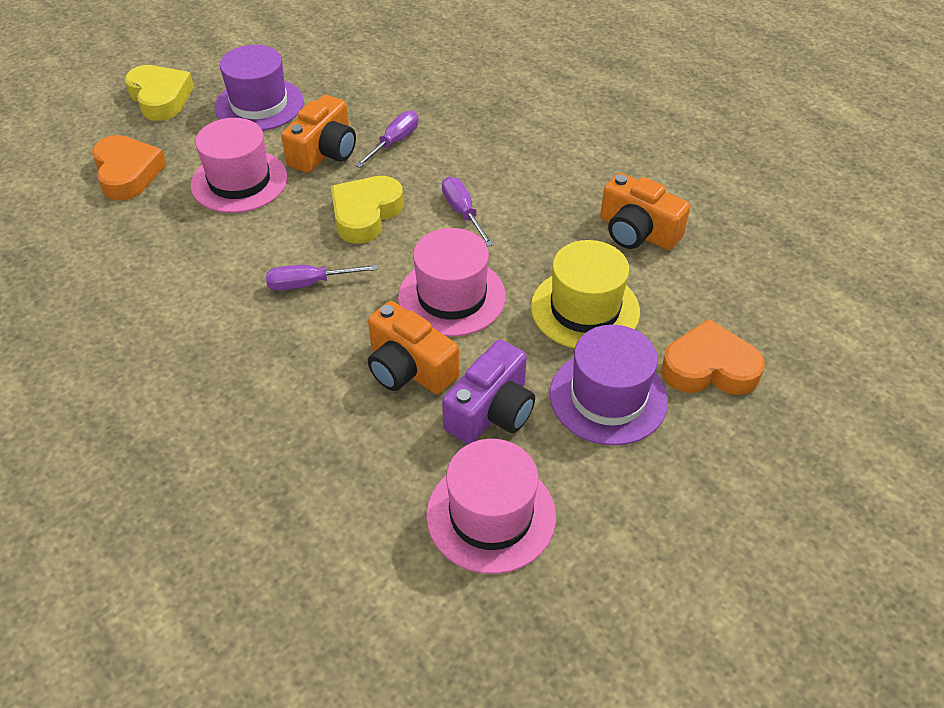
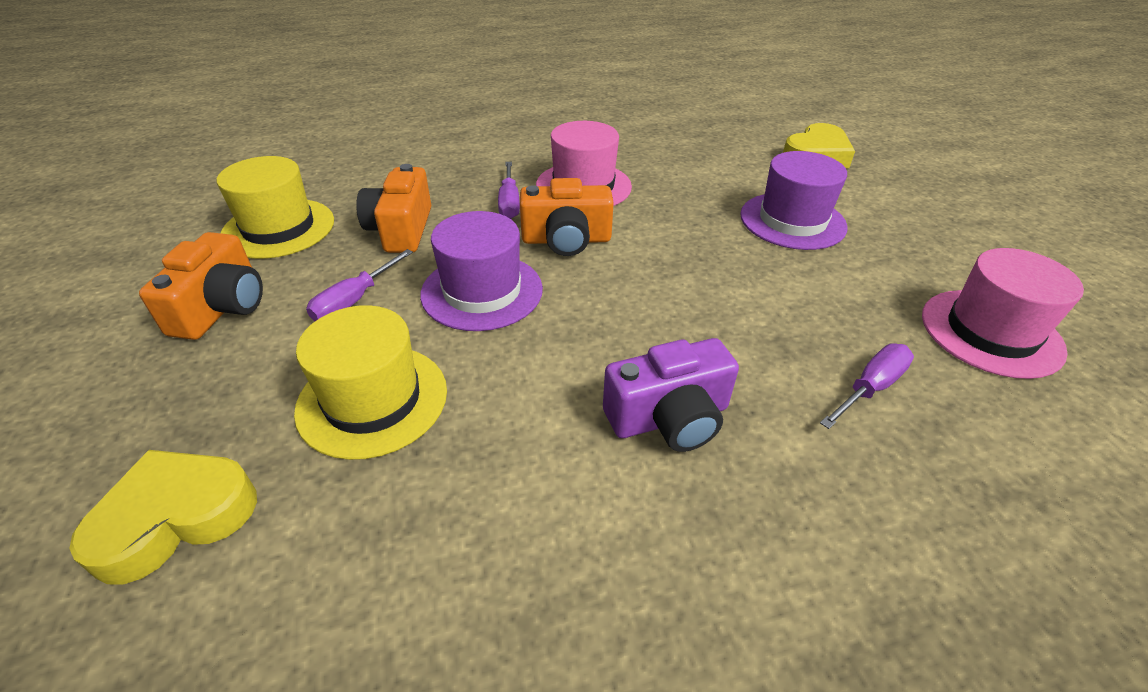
orange heart: 2 -> 0
pink hat: 3 -> 2
yellow hat: 1 -> 2

